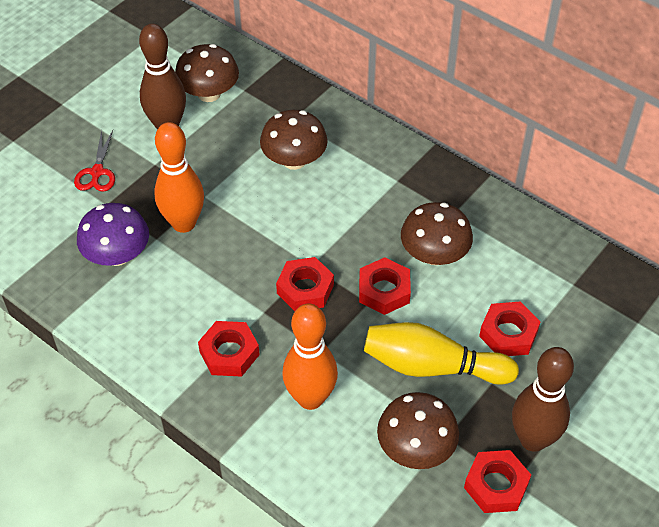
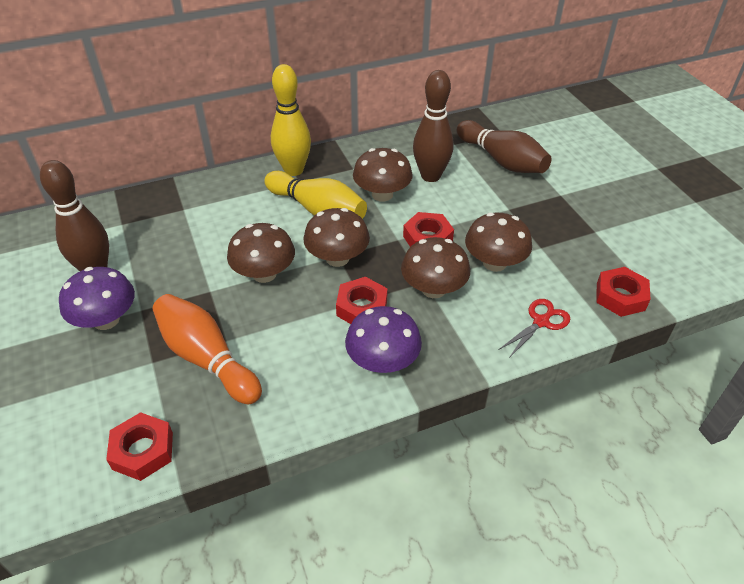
brown bowling pin: 2 -> 3
brown mushroom: 4 -> 5
orange bowling pin: 2 -> 1
purple mushroom: 1 -> 2
red nut: 5 -> 4
yellow bowling pin: 1 -> 2

